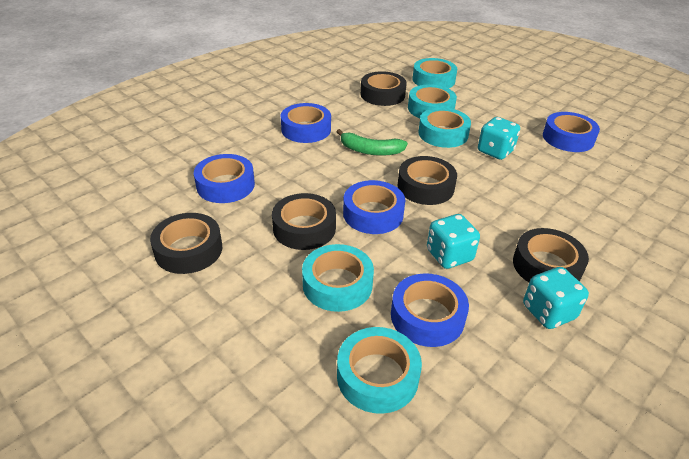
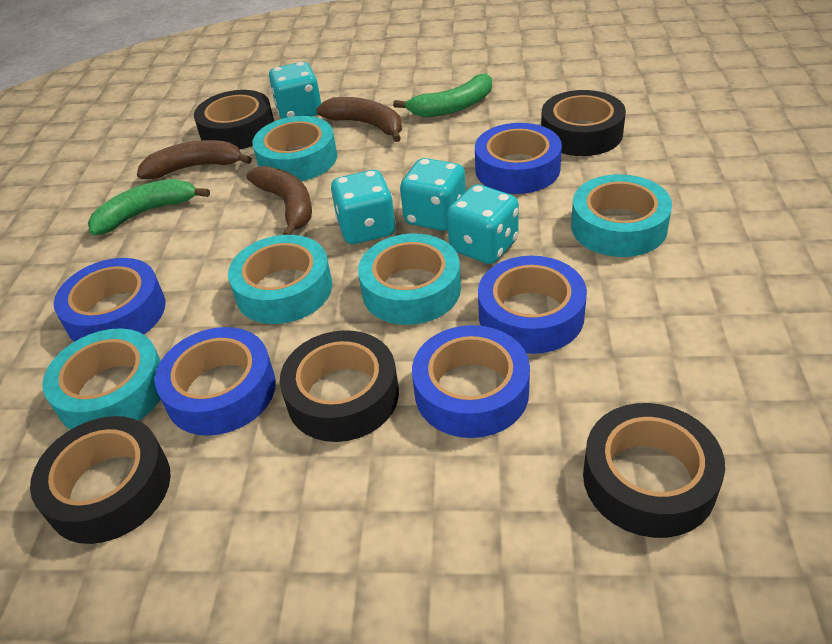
brown banana: 0 -> 3
green banana: 1 -> 2
turquoise dice: 3 -> 4

